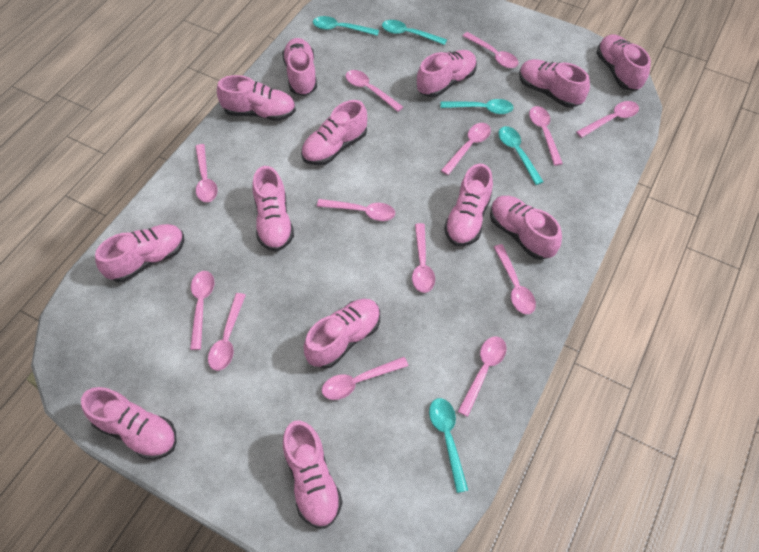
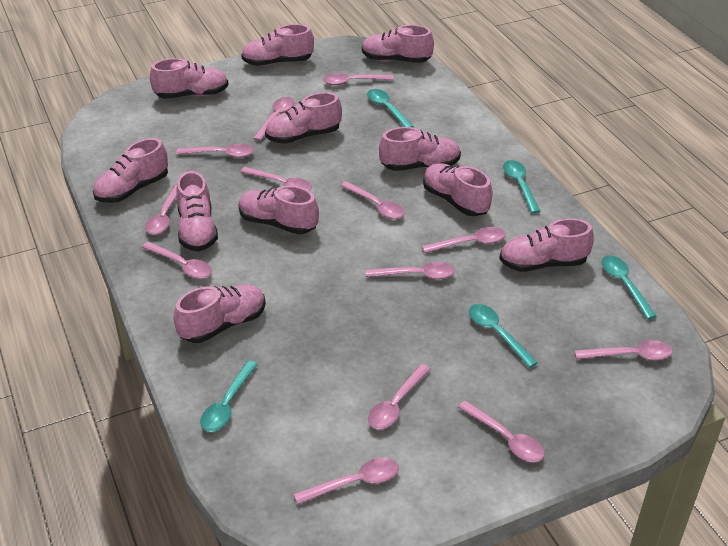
pink shoe: 13 -> 11

